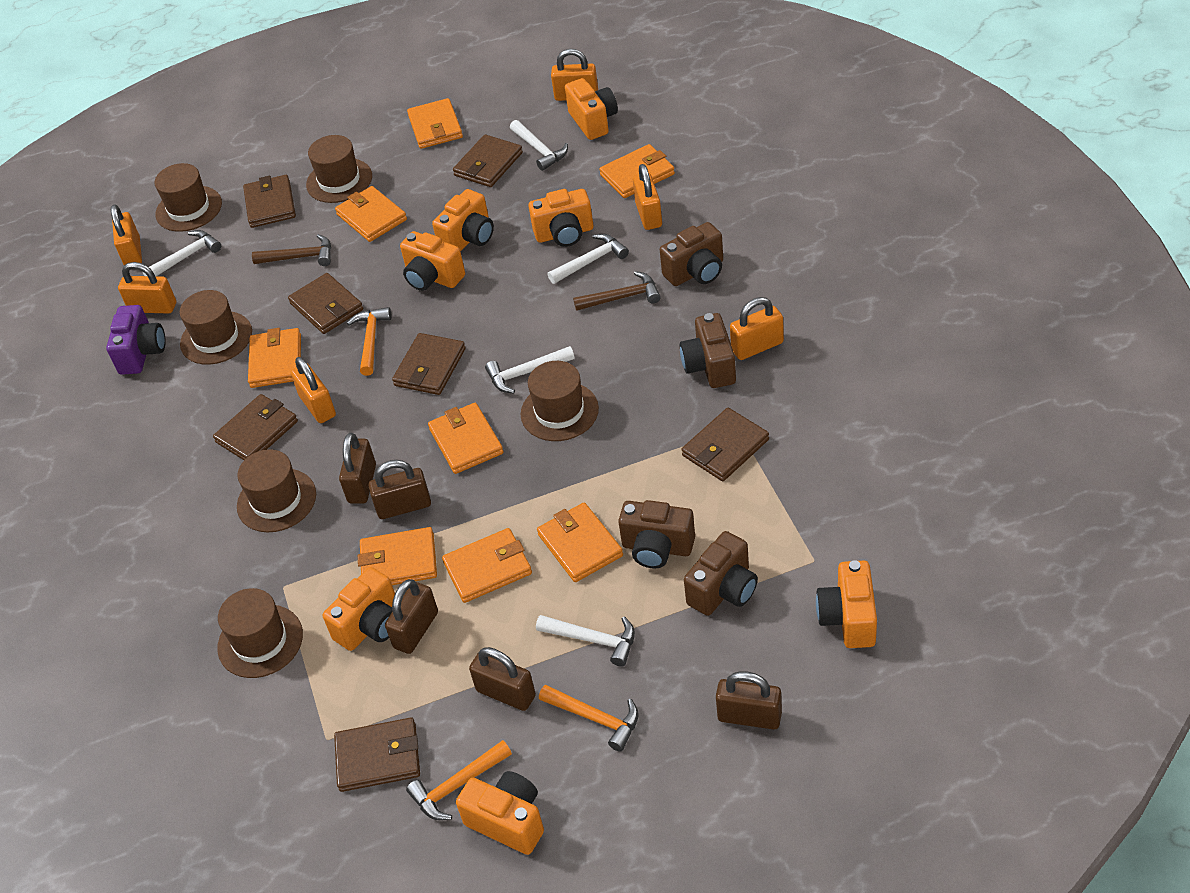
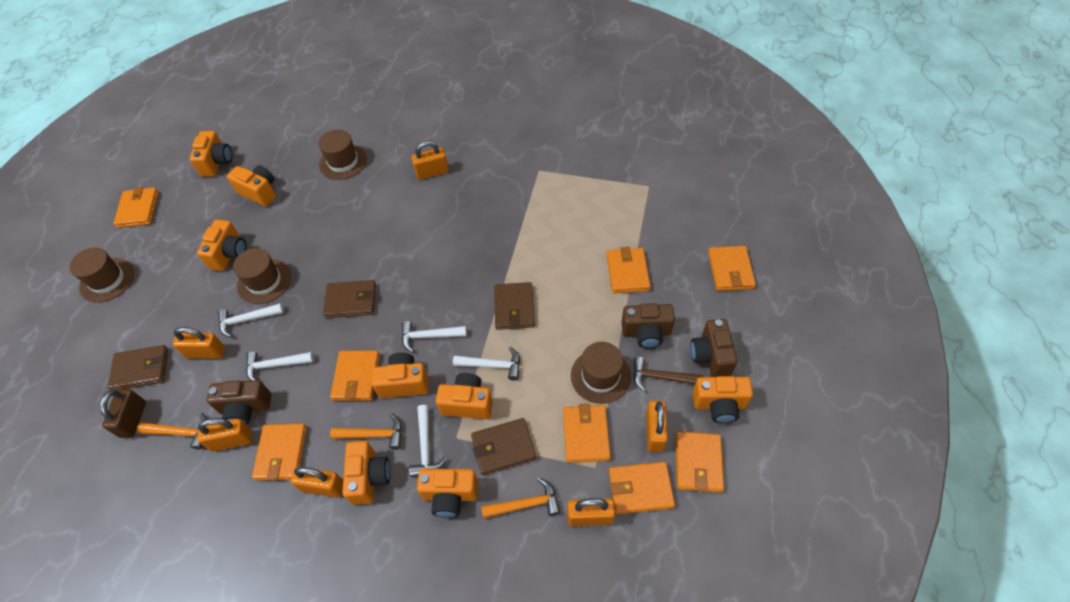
brown camera: 4 -> 3
brown hammer: 2 -> 1
brown hat: 6 -> 4
brown padlock: 5 -> 1
brown wallet: 7 -> 4
orange camera: 7 -> 8
purple camera: 1 -> 0

